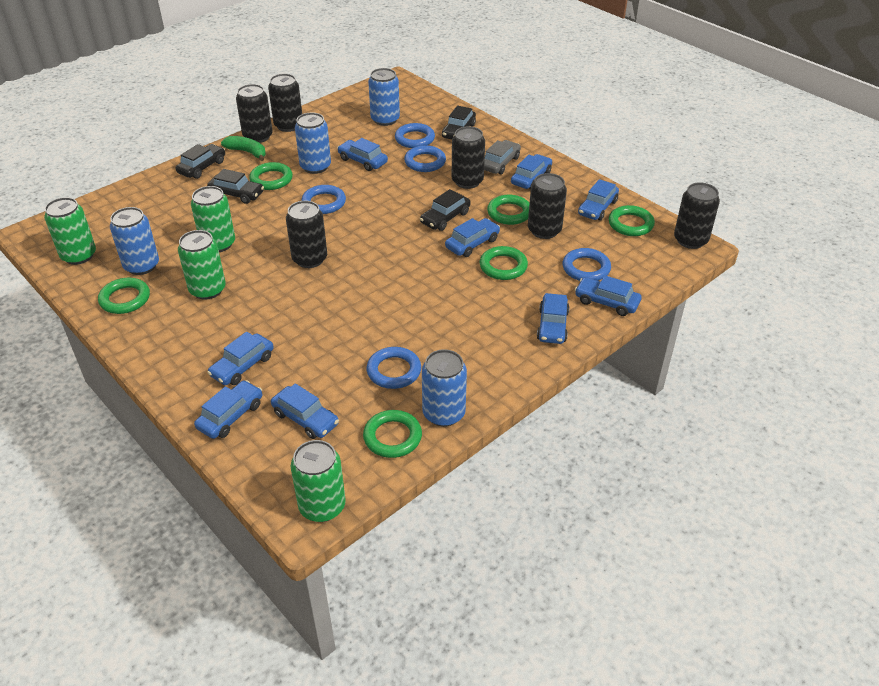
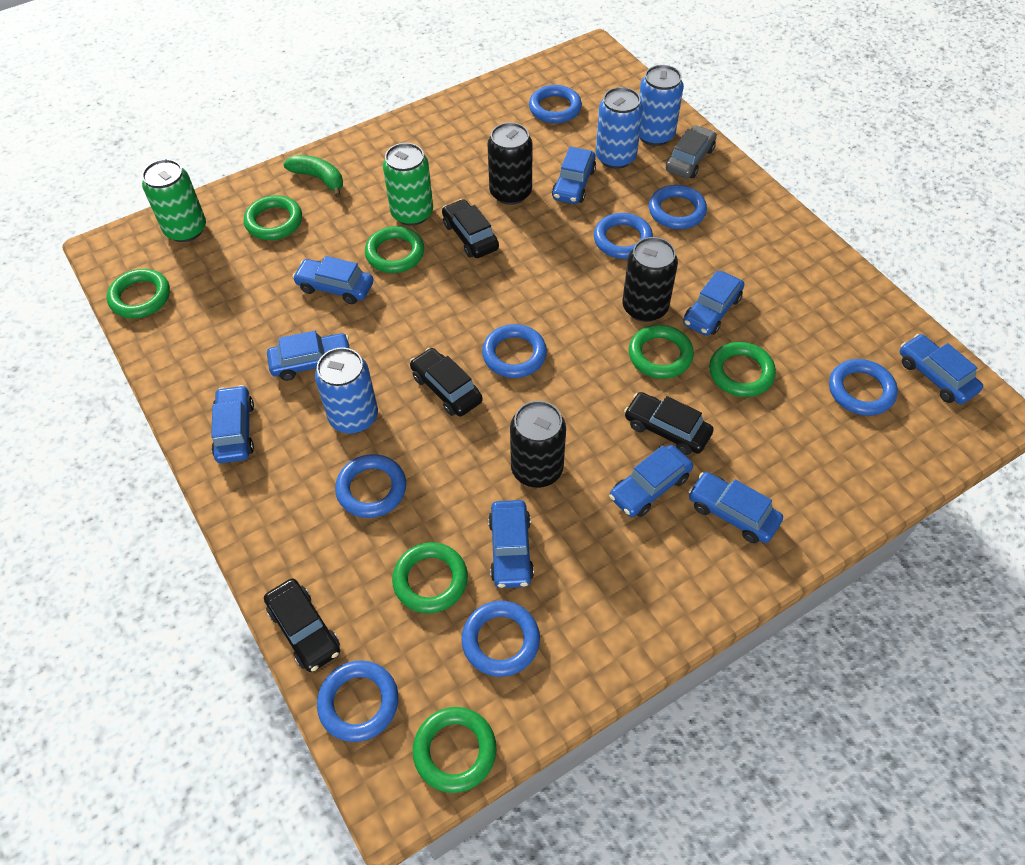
black can: 6 -> 3
blue can: 4 -> 3
blue ring: 5 -> 8
green can: 4 -> 2
green ring: 6 -> 7

